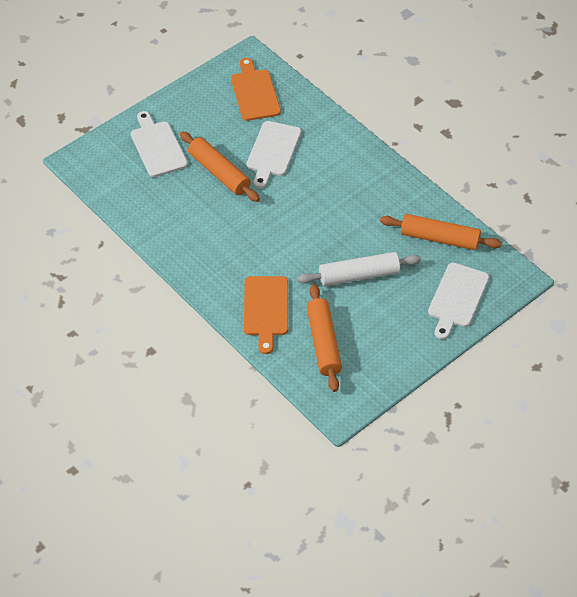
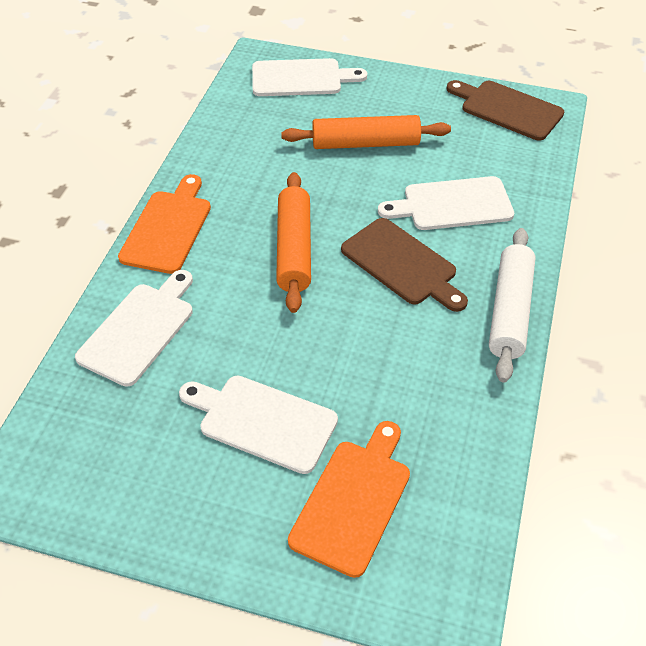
brown cutting board: 0 -> 2
orange rolling pin: 3 -> 2
white cutting board: 3 -> 4

